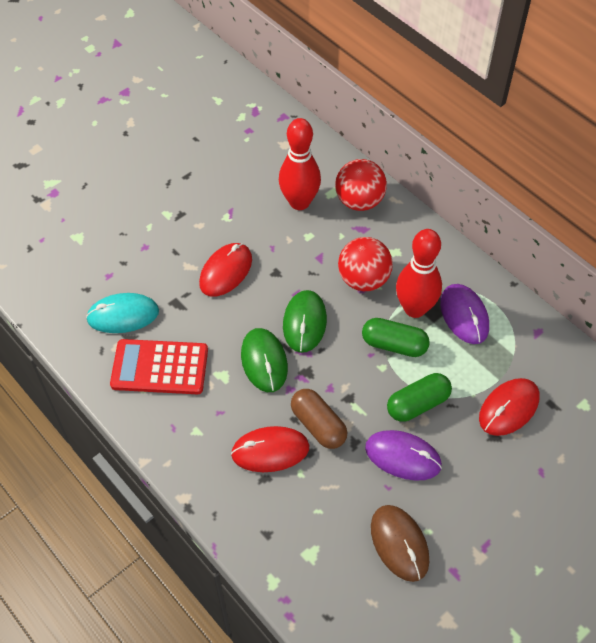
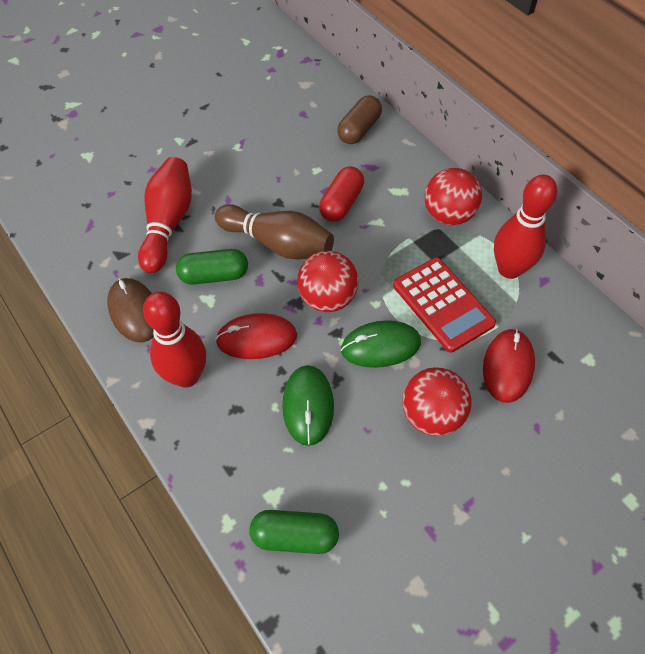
brown bowling pin: 0 -> 1
purple mouse: 2 -> 0
red ball: 2 -> 3
red bowling pin: 2 -> 3
red capsule: 0 -> 1
red mouse: 3 -> 2
turquoise mouse: 1 -> 0

